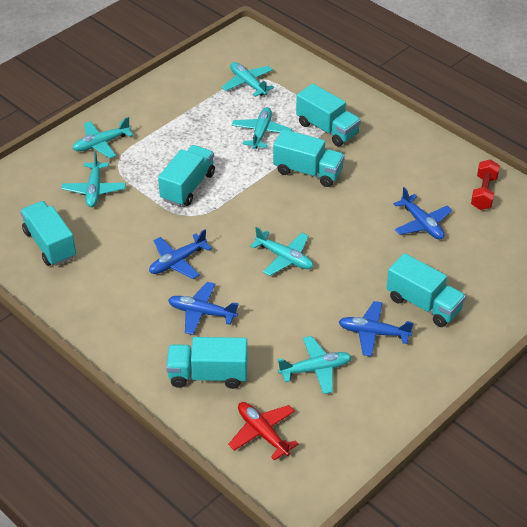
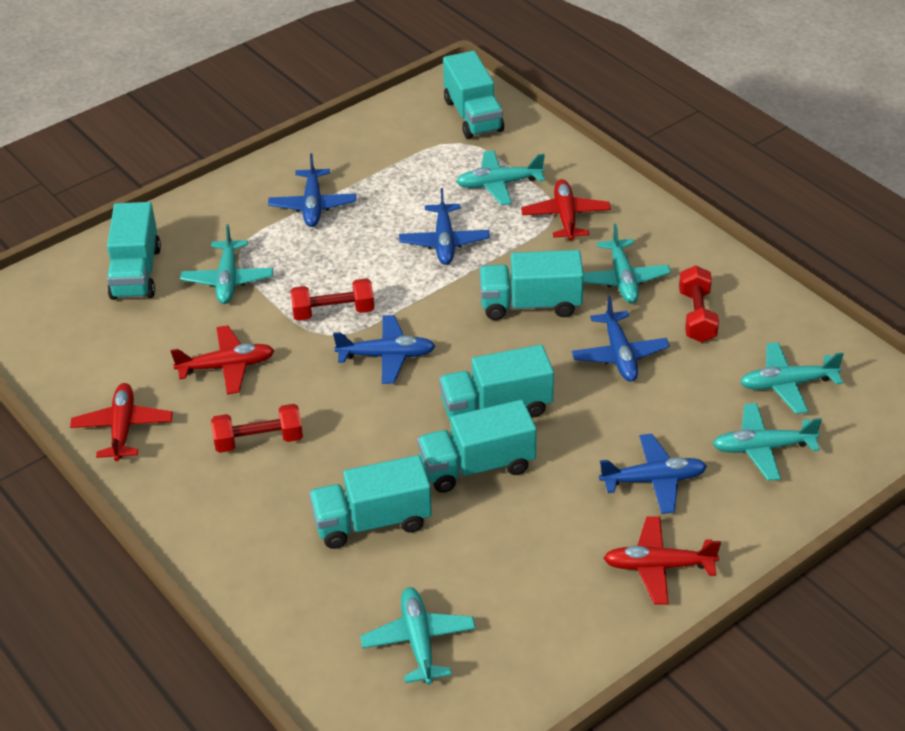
blue plane: 4 -> 5
red dumbbell: 1 -> 3
red plane: 1 -> 4

